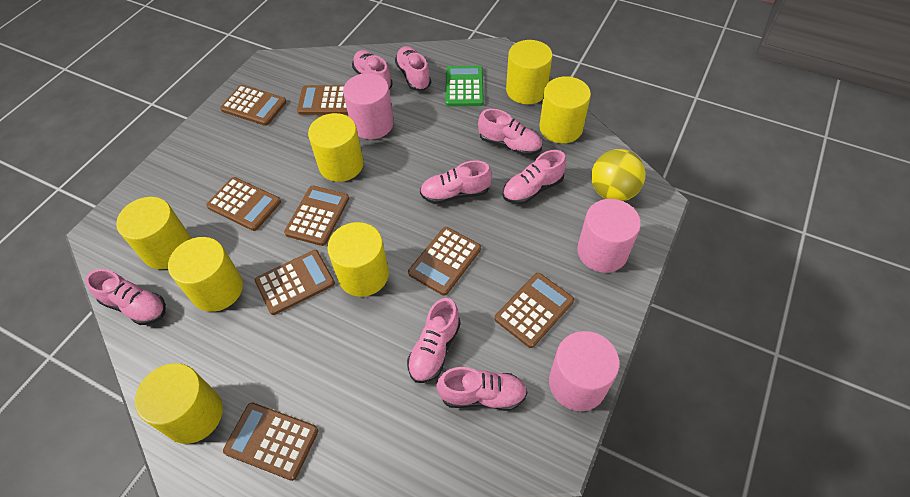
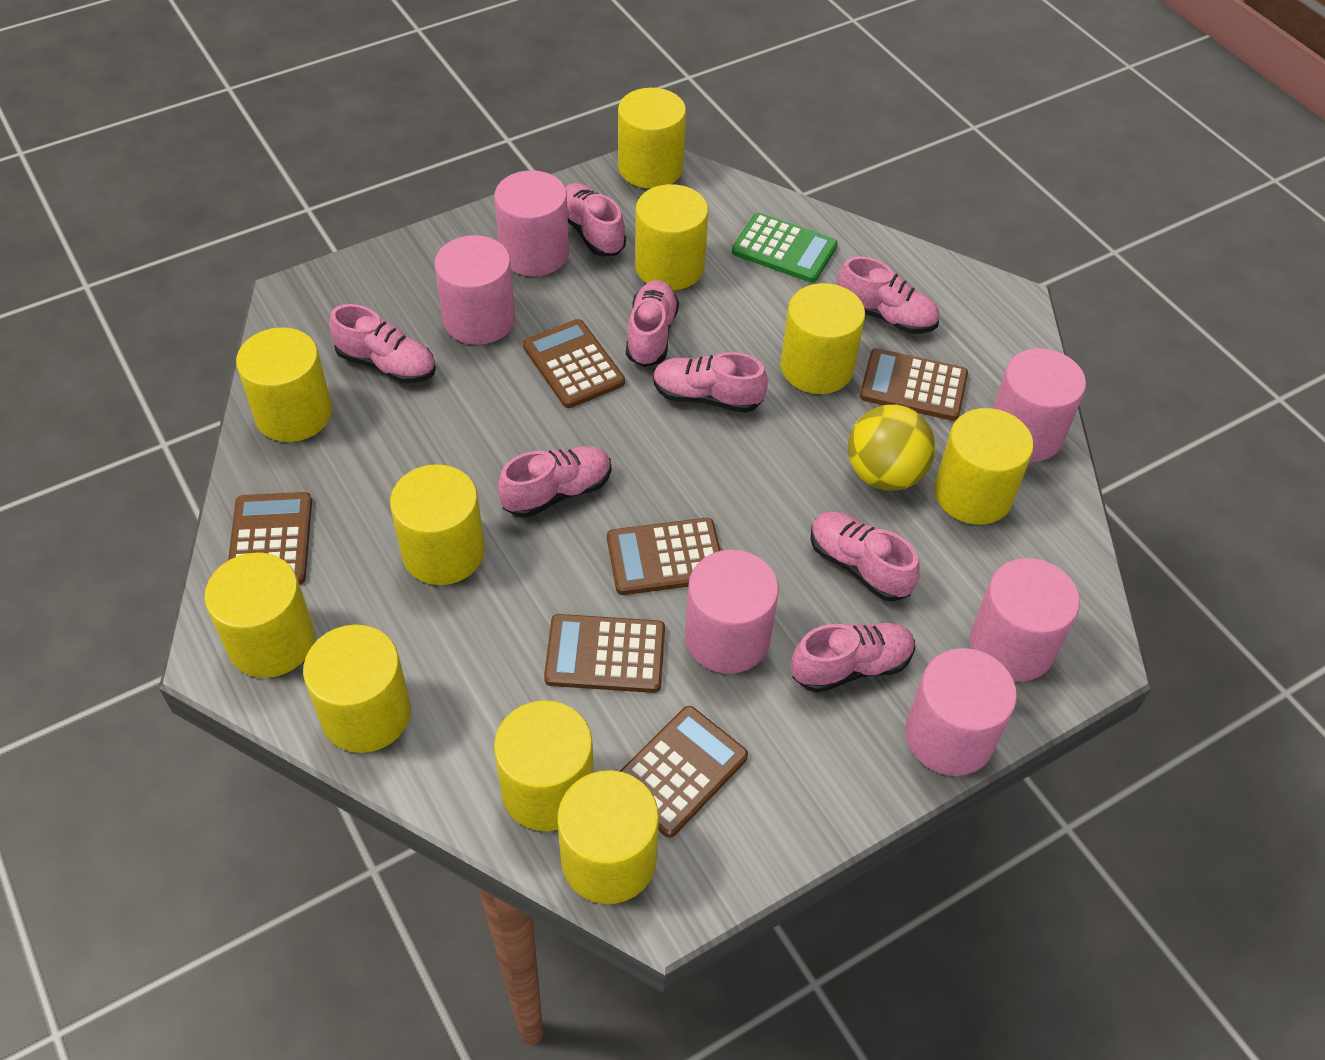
brown calculator: 8 -> 6
pink cylinder: 3 -> 6
yellow cylinder: 7 -> 10

